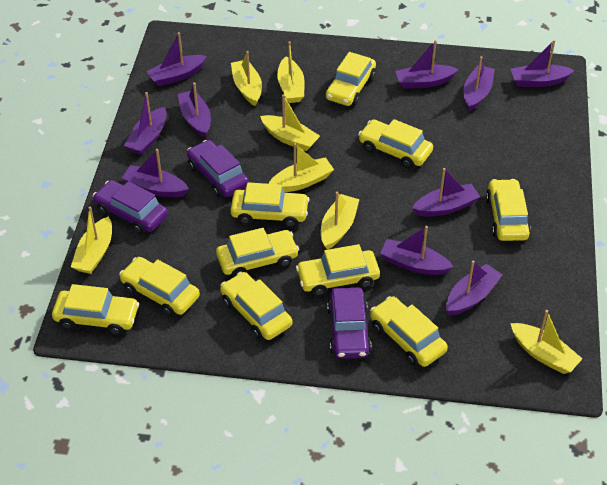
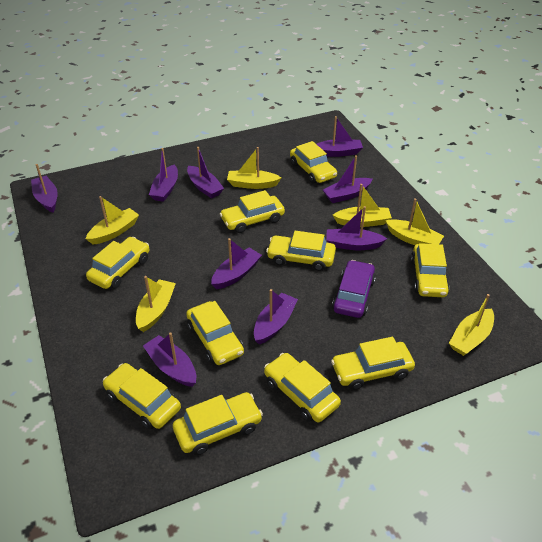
purple boat: 10 -> 9
purple car: 3 -> 1
yellow boat: 7 -> 6

